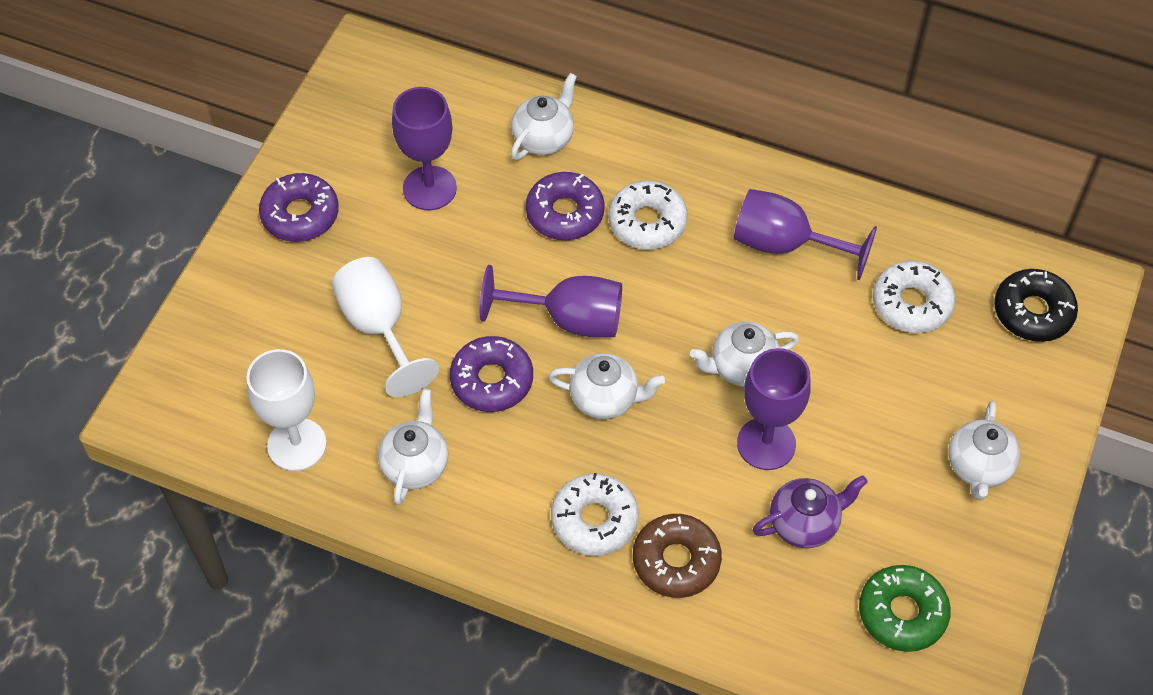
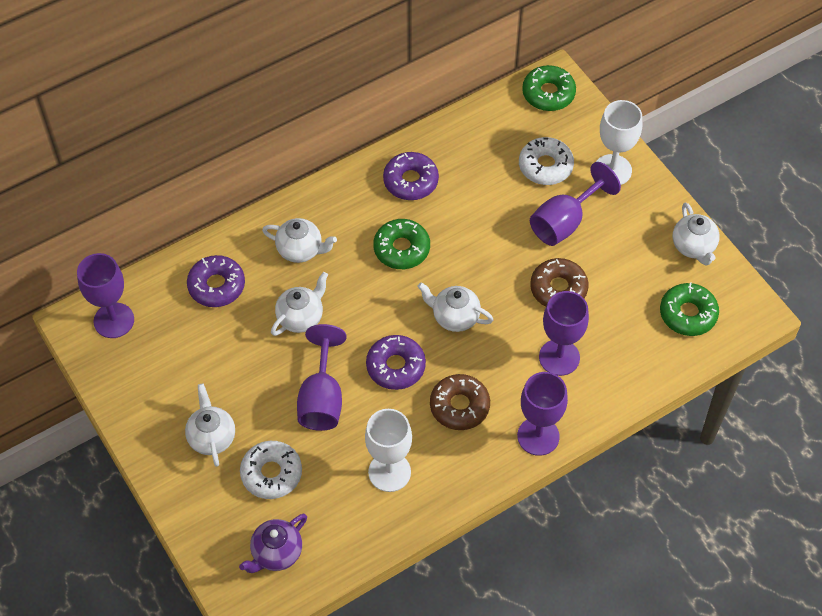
black donut: 1 -> 0
brown donut: 1 -> 2
green donut: 1 -> 3
purple goblet: 4 -> 5
white donut: 3 -> 2

